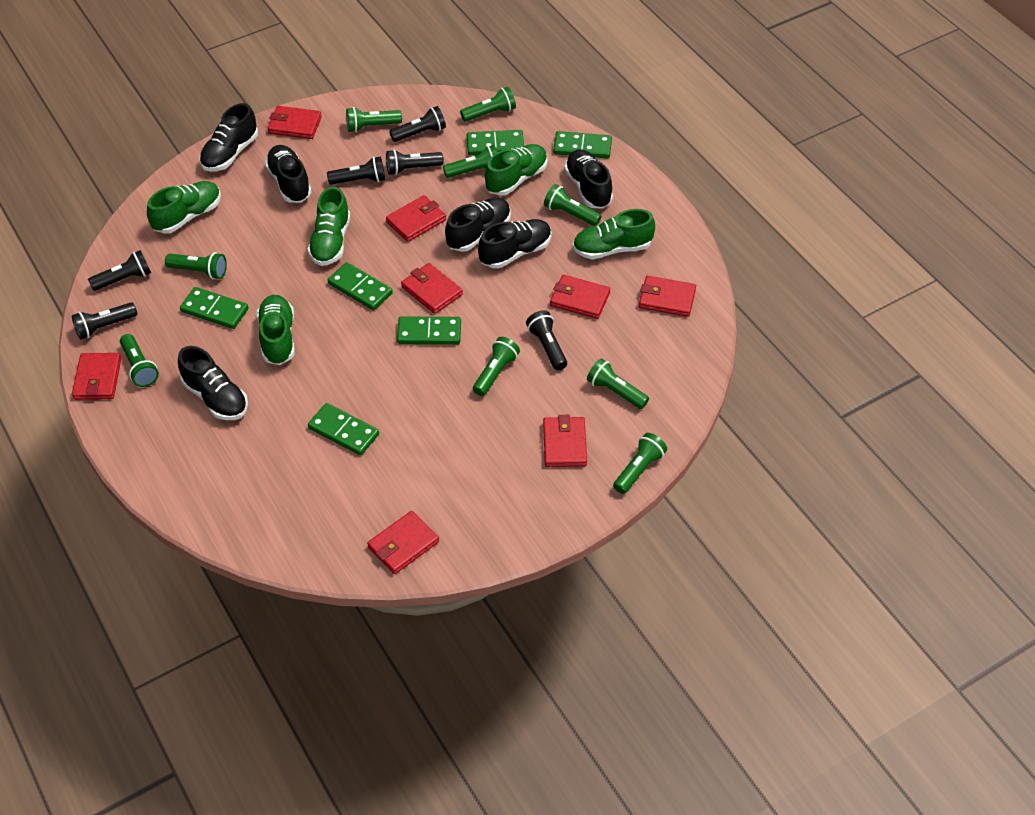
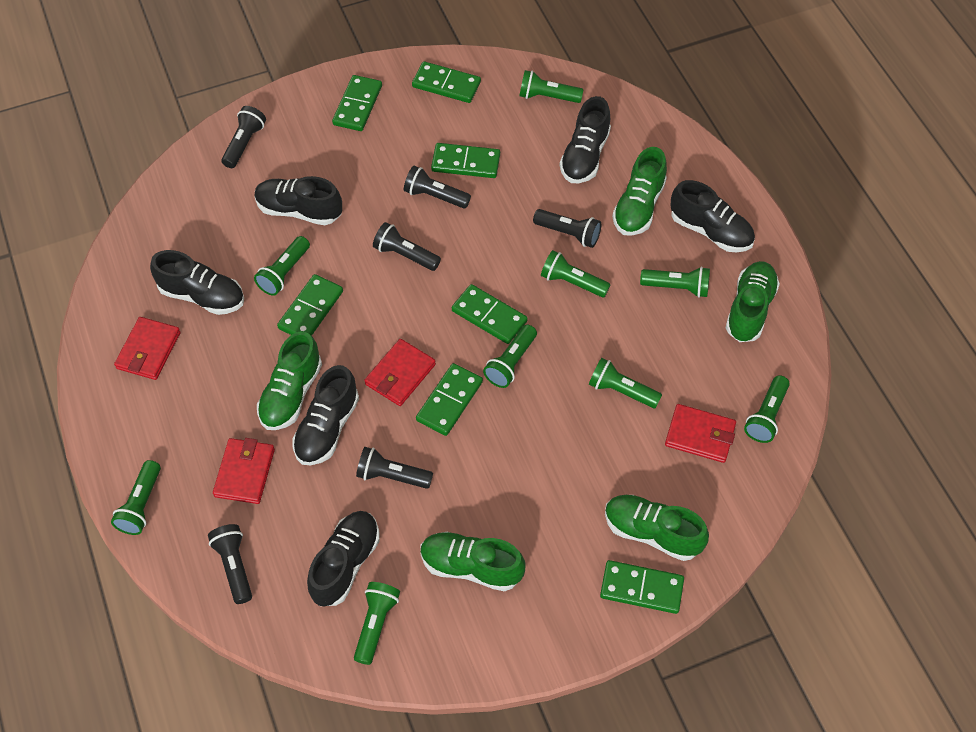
green domino: 6 -> 7
red wallet: 8 -> 4

